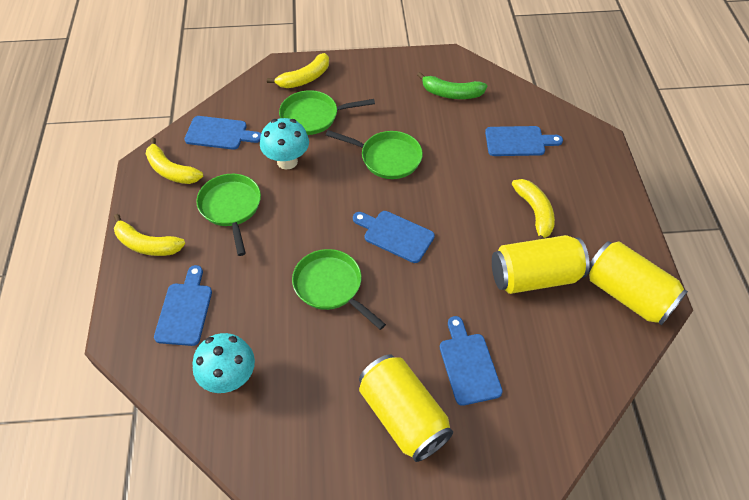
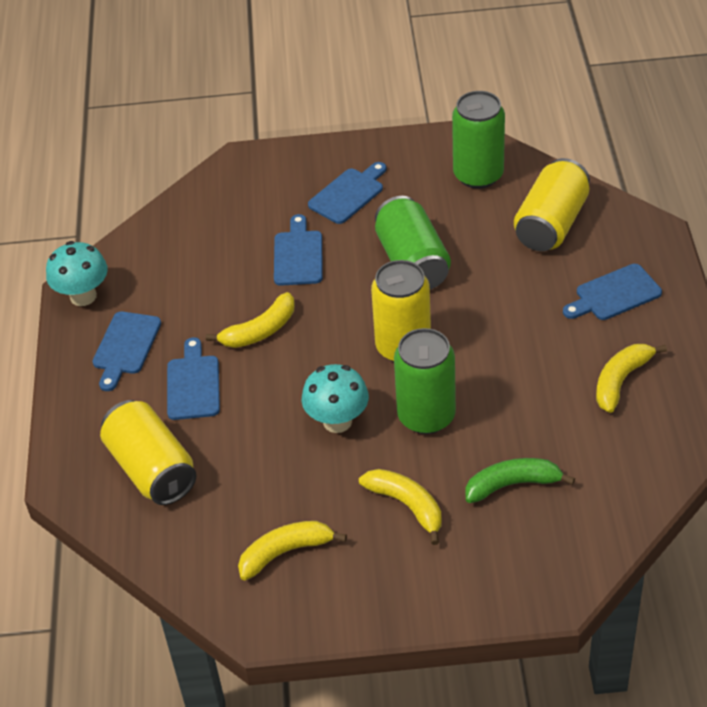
green can: 0 -> 3
green pan: 4 -> 0

